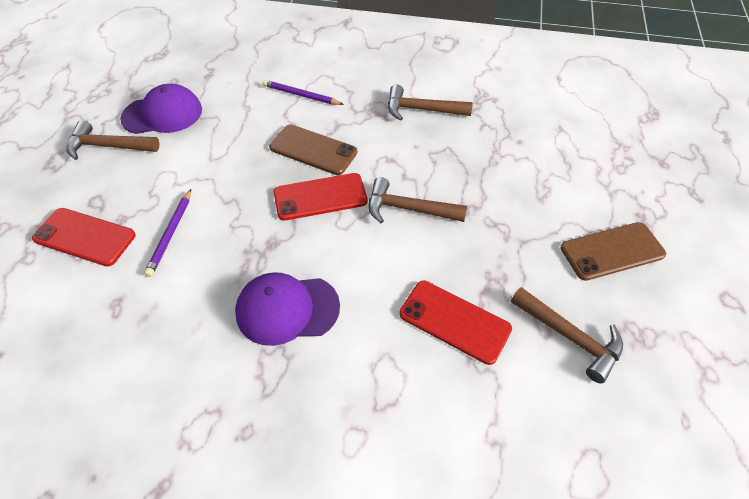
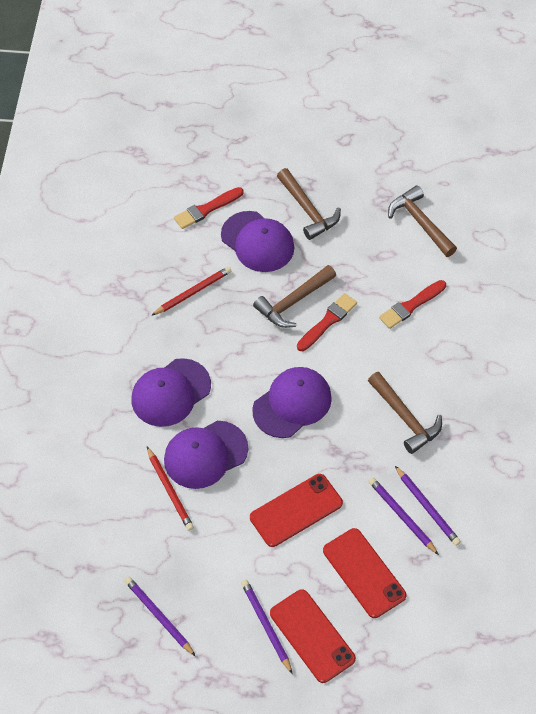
brown phone: 2 -> 0
purple cap: 2 -> 4
purple pencil: 2 -> 4
red brush: 0 -> 3
red pencil: 0 -> 2

